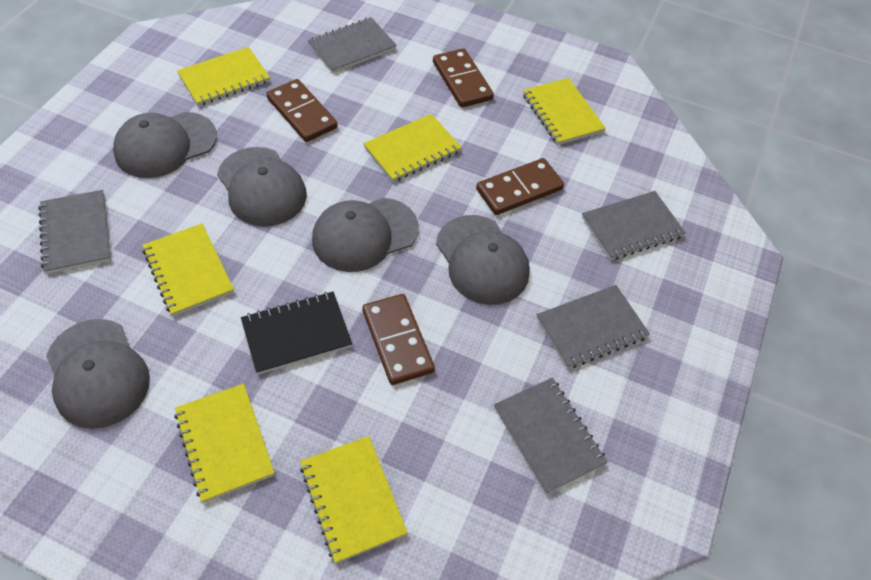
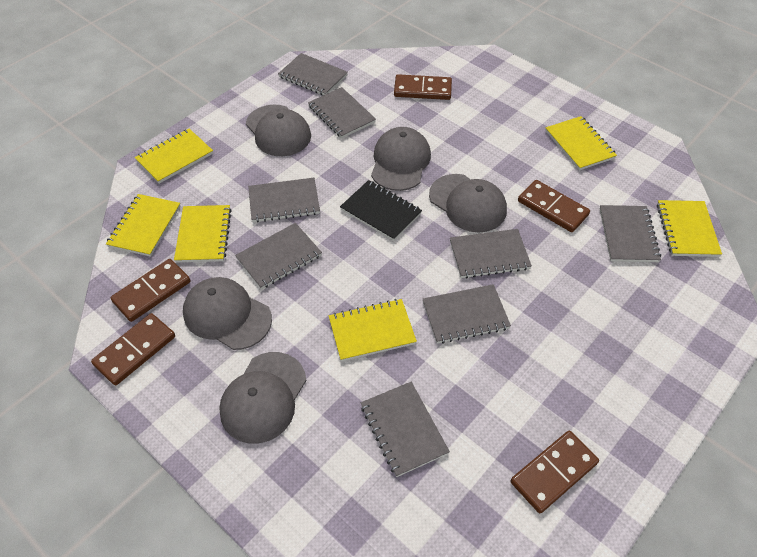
brown domino: 4 -> 5
grey notebook: 5 -> 8

